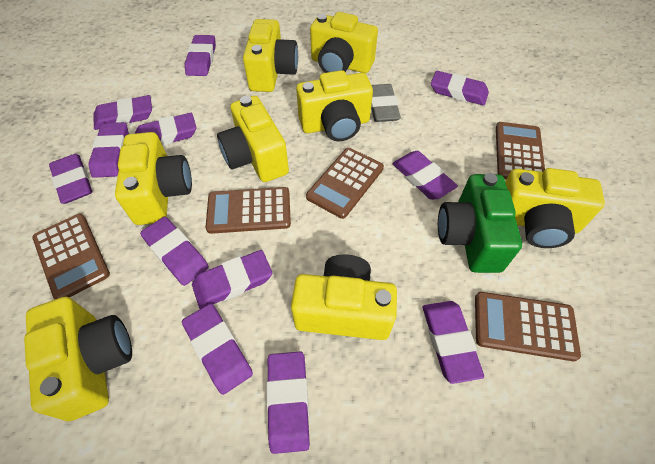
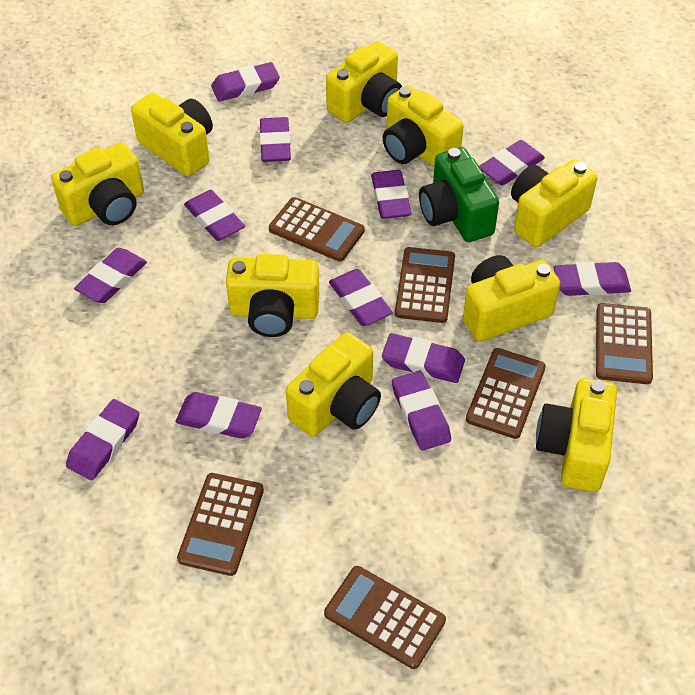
brown calculator: 5 -> 6
grey eraser: 1 -> 0
yellow camera: 8 -> 9

